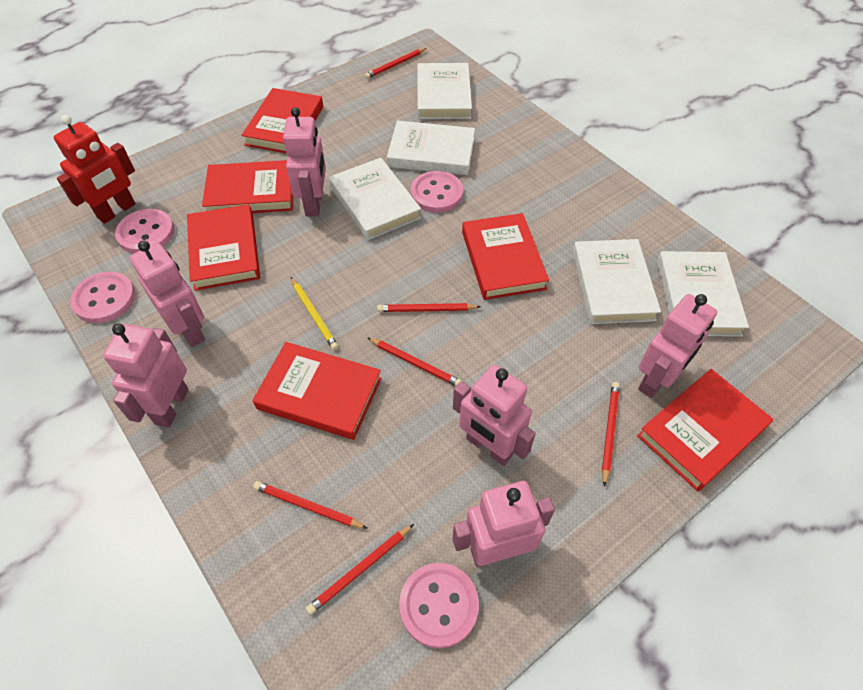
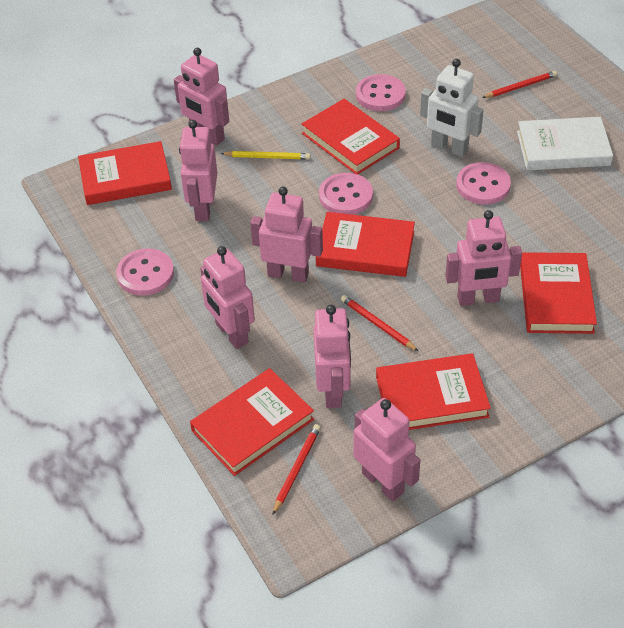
pink robot: 6 -> 7
red pencil: 6 -> 3
red robot: 1 -> 0
white book: 5 -> 1
white robot: 0 -> 1

